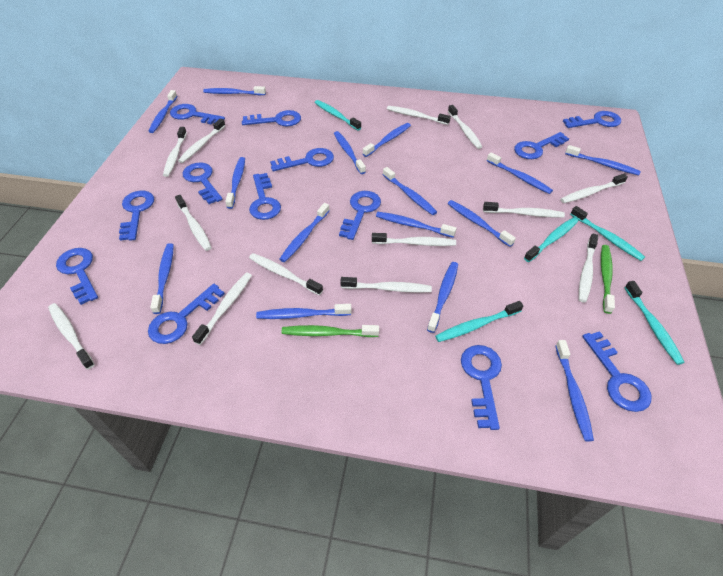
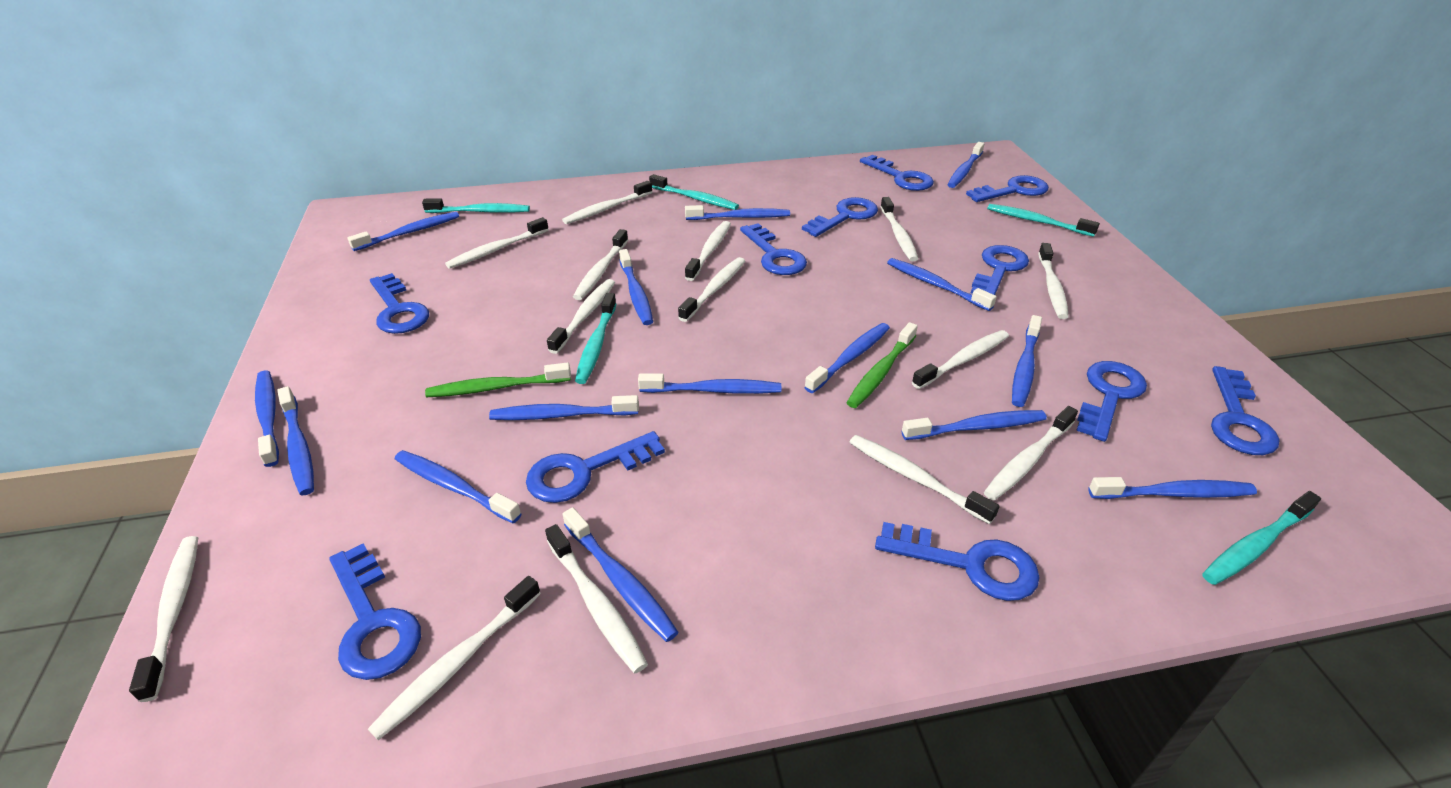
blue key: 13 -> 11
white toothbrush: 13 -> 14

